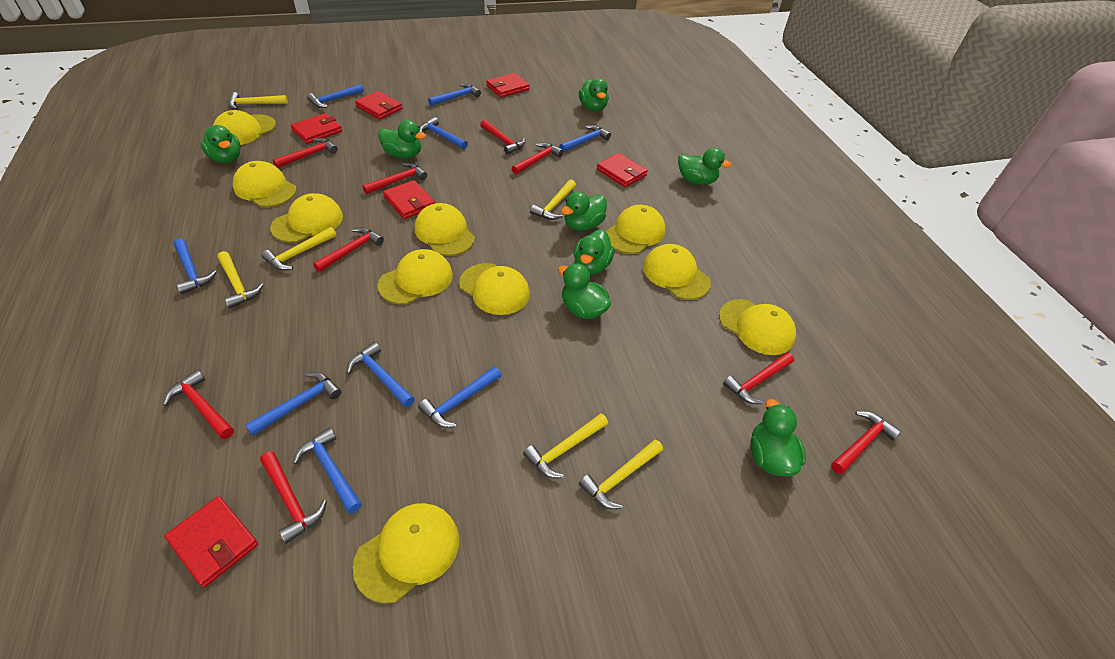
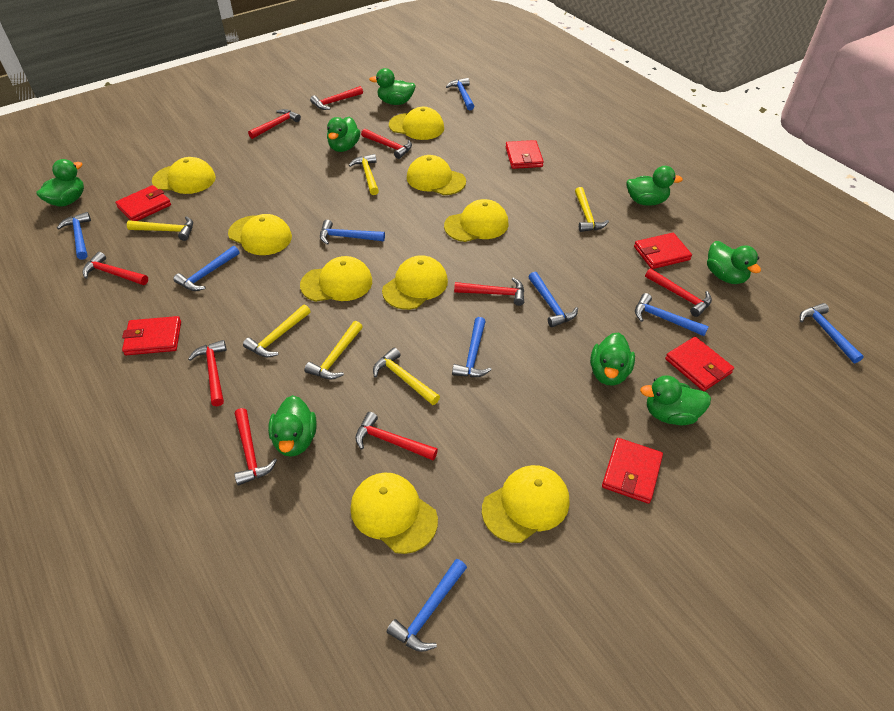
yellow cap: 10 -> 9

